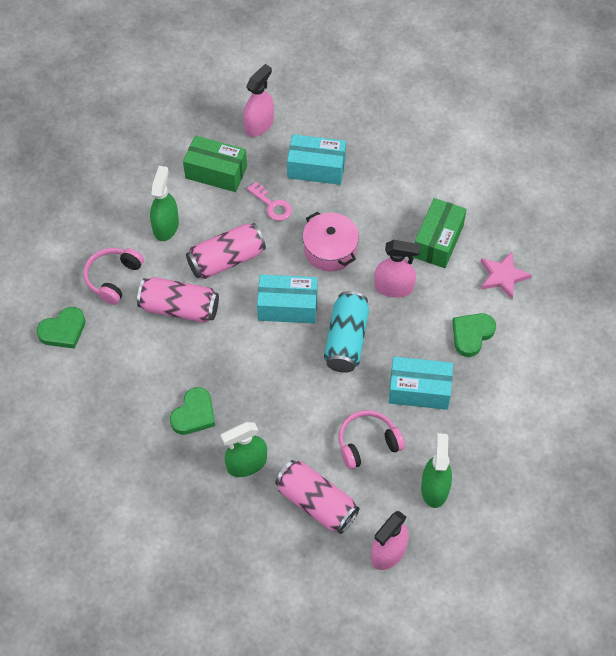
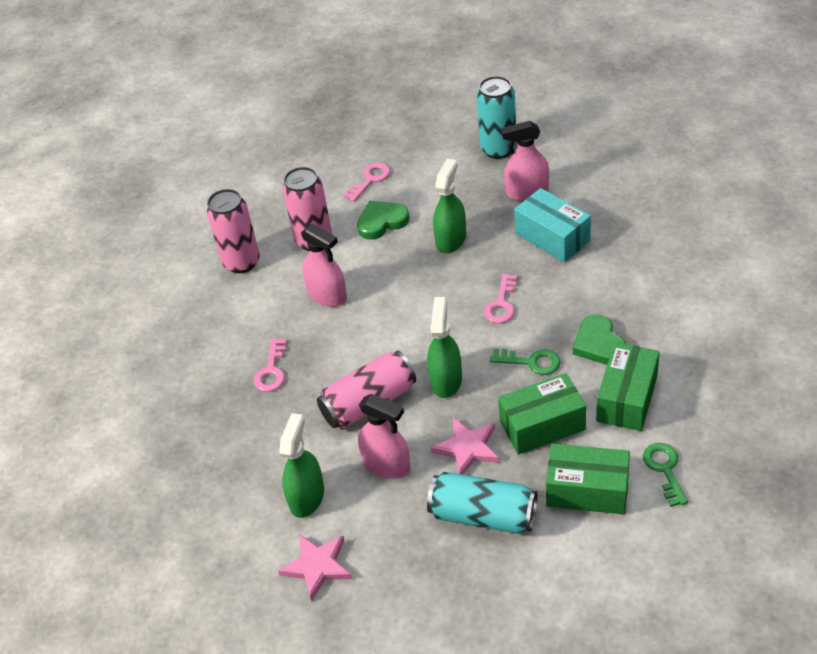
green box: 2 -> 3
green heart: 3 -> 2
green key: 0 -> 2
pink headphones: 2 -> 0
pink key: 1 -> 3
pink pot: 1 -> 0
pink star: 1 -> 2
turquoise box: 3 -> 1
turquoise can: 1 -> 2

